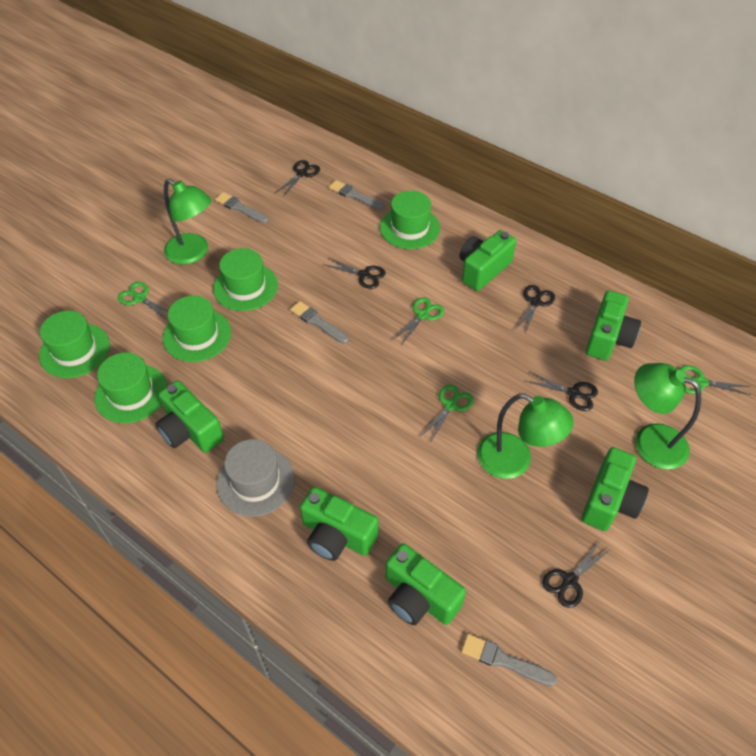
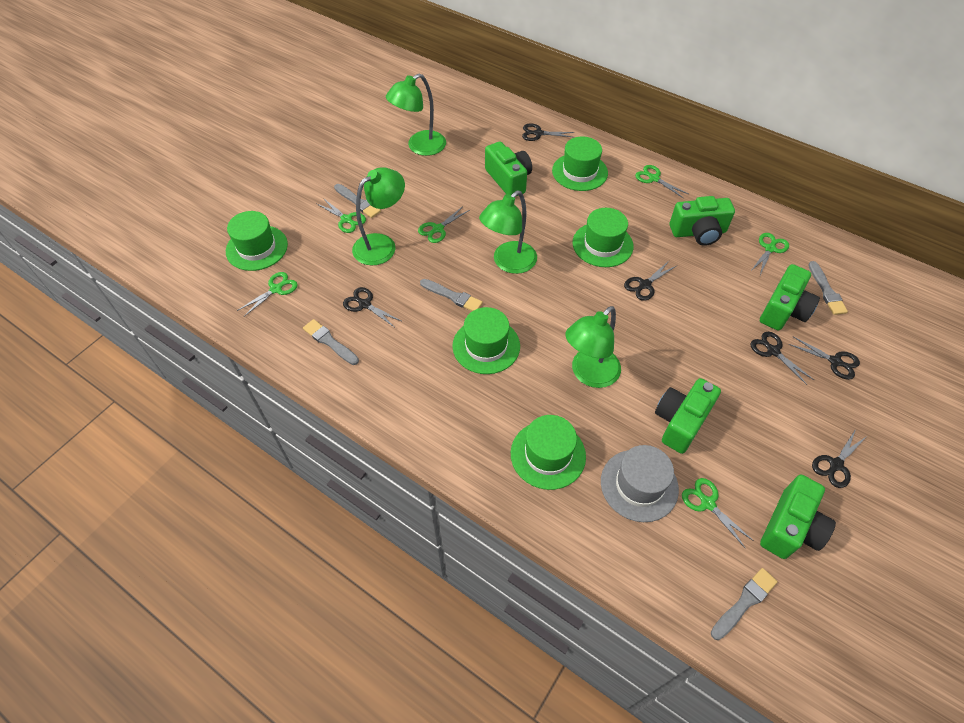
black scissors: 5 -> 6
green camera: 6 -> 5
green lamp: 3 -> 4
green scissors: 4 -> 6
grey brush: 4 -> 5

